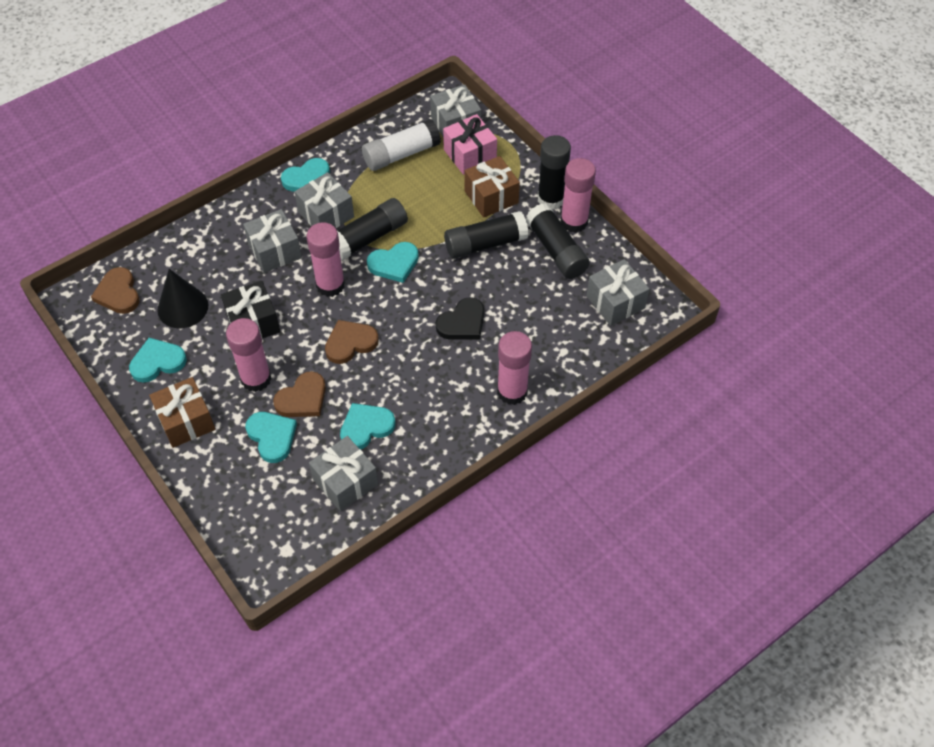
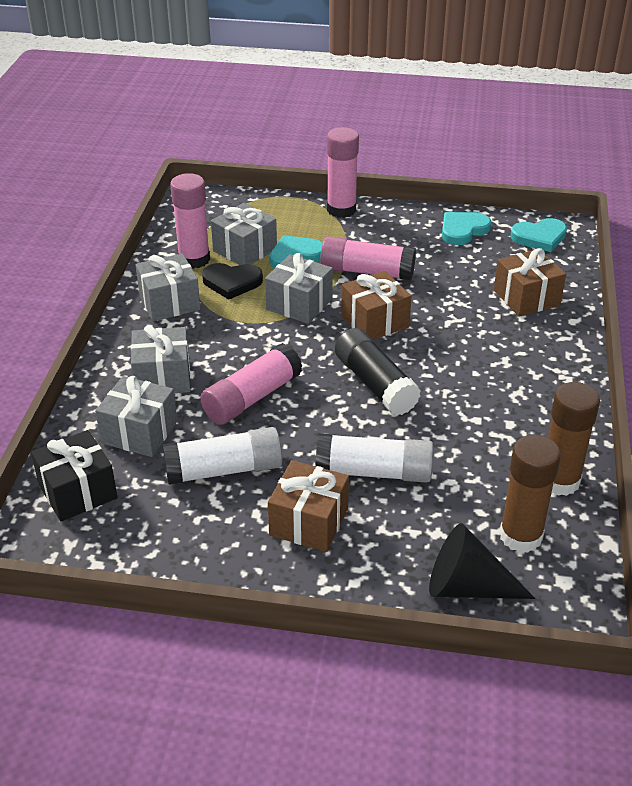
black glue stick: 4 -> 1
brown gift: 2 -> 3
brown glue stick: 0 -> 2
brown heart: 3 -> 0
pink gift: 1 -> 0
turquoise heart: 5 -> 3
white glue stick: 1 -> 2

